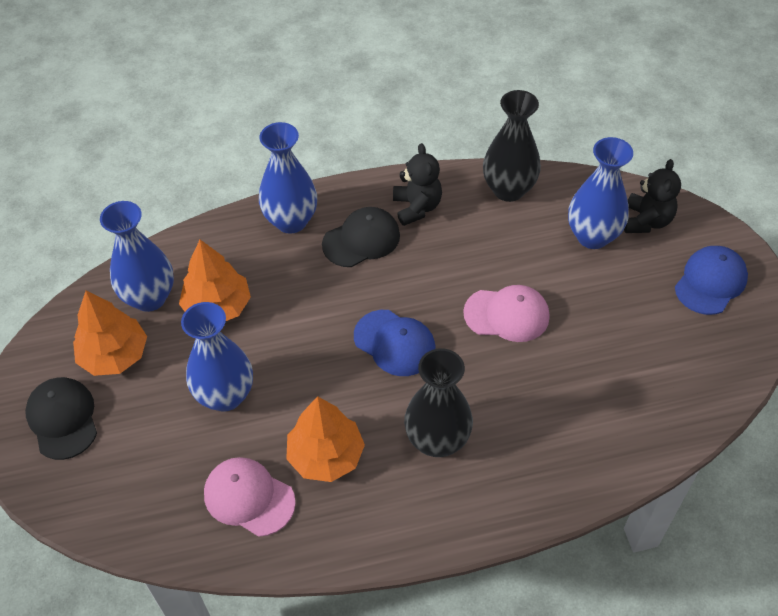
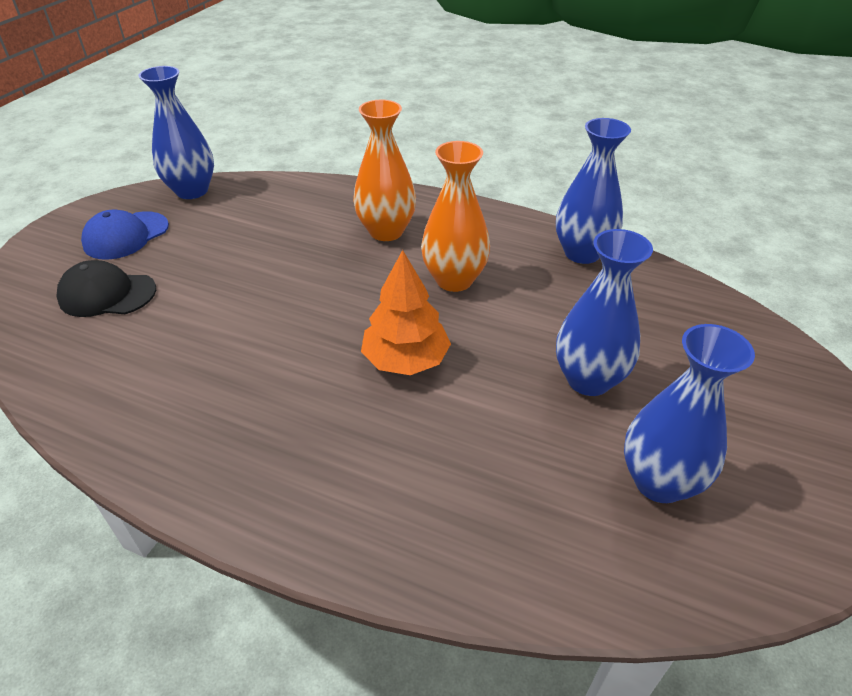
black cap: 2 -> 1
black teddy bear: 2 -> 0
black vase: 2 -> 0
blue cap: 2 -> 1
orange tree: 3 -> 1
orange vase: 0 -> 2
pink cap: 2 -> 0

